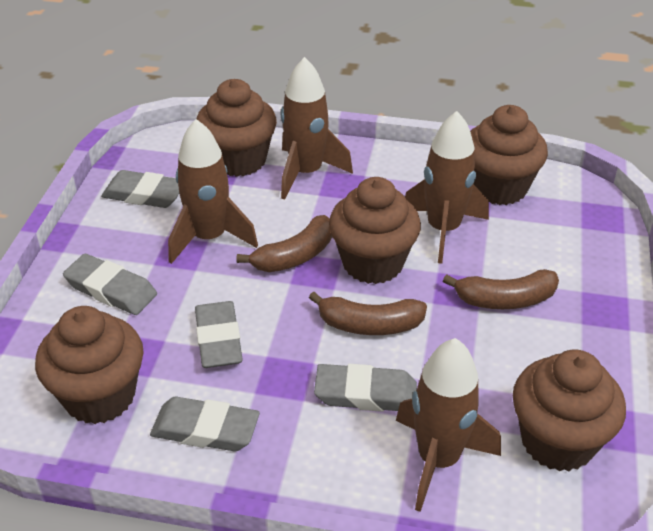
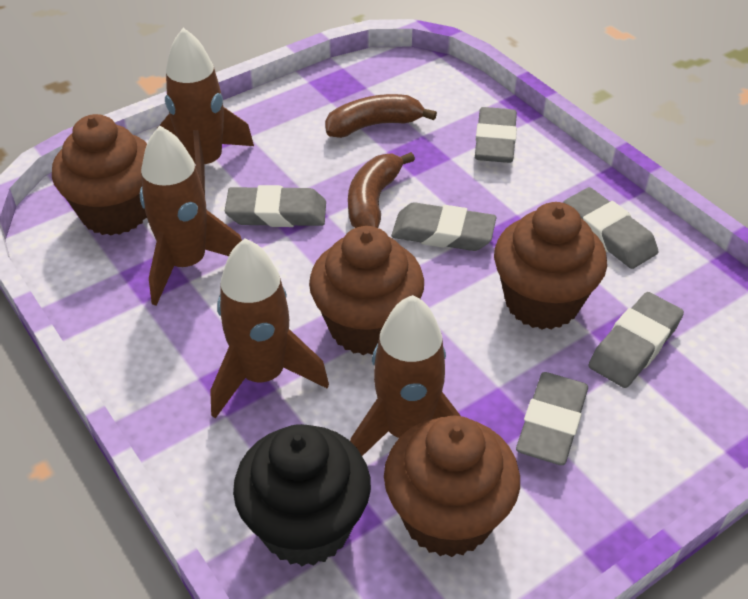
black cupcake: 0 -> 1
brown banana: 3 -> 2
brown cupcake: 5 -> 4
grey eraser: 5 -> 6

